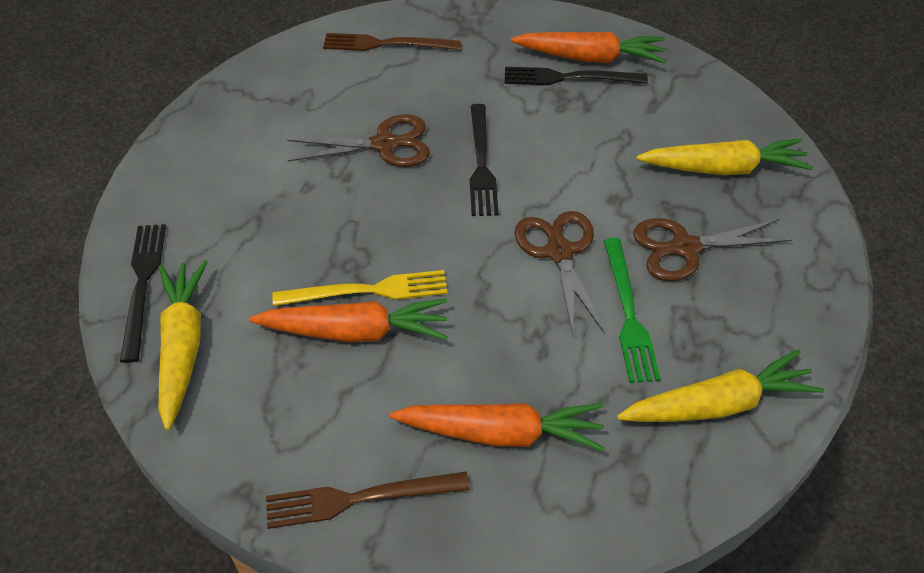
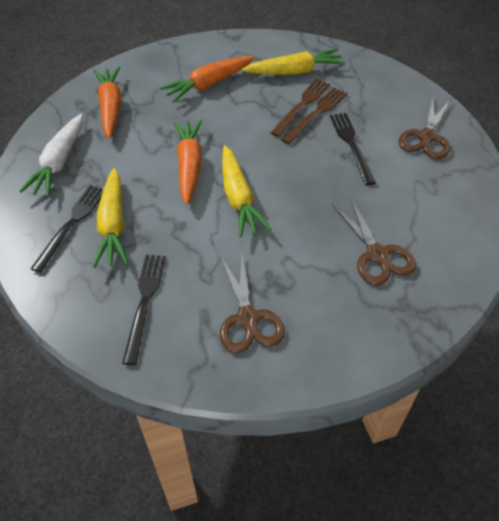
green fork: 1 -> 0
white carrot: 0 -> 1
yellow fork: 1 -> 0

